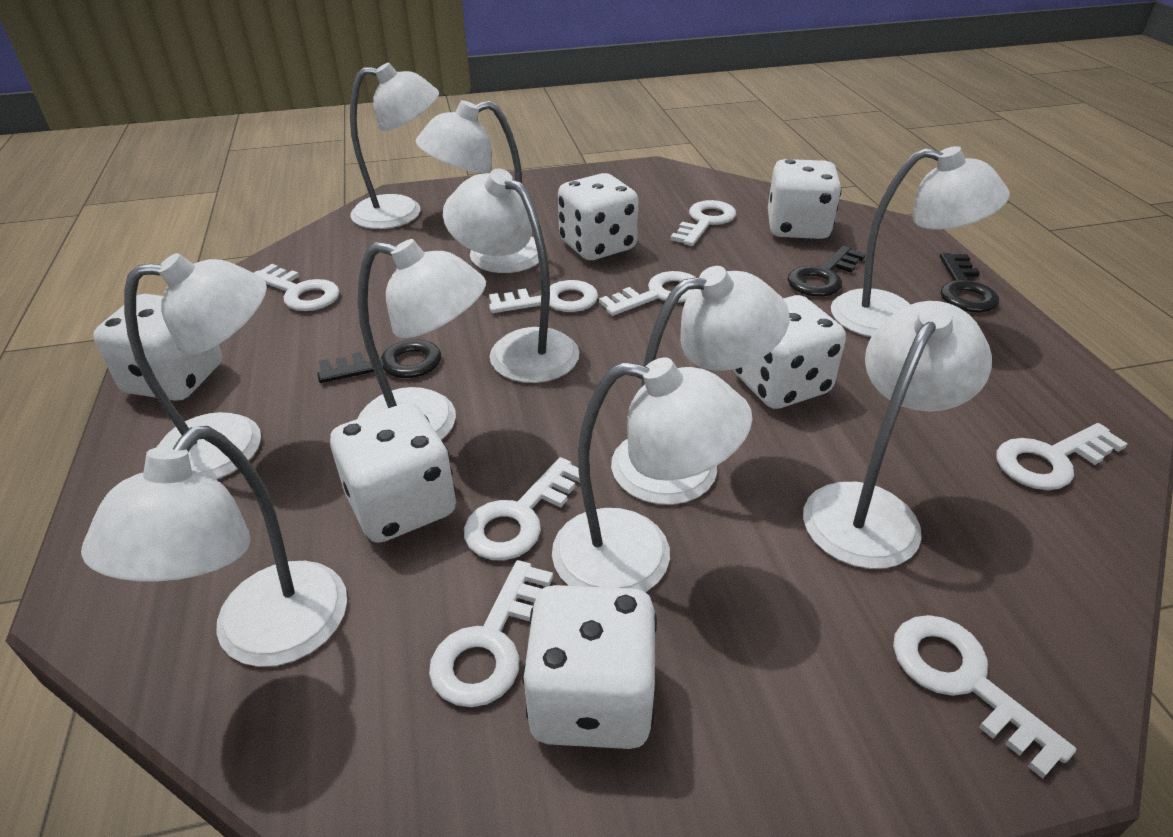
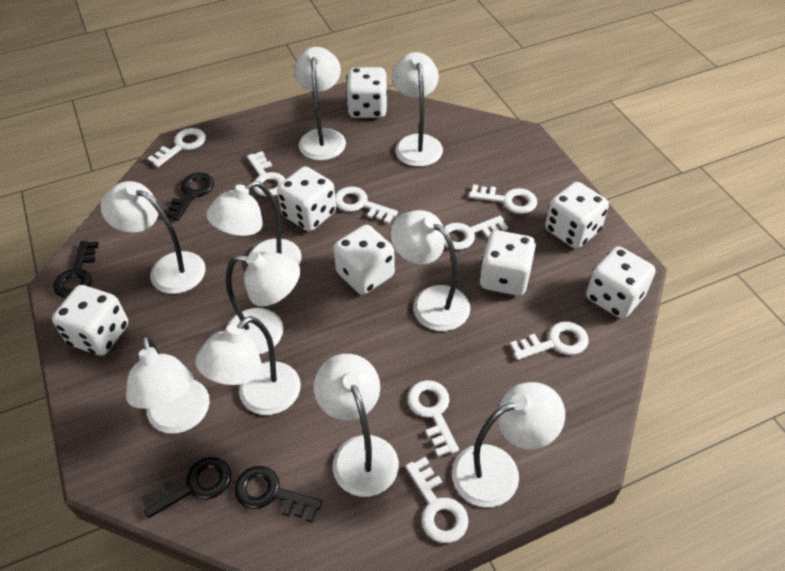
black key: 3 -> 4
white dice: 6 -> 7

